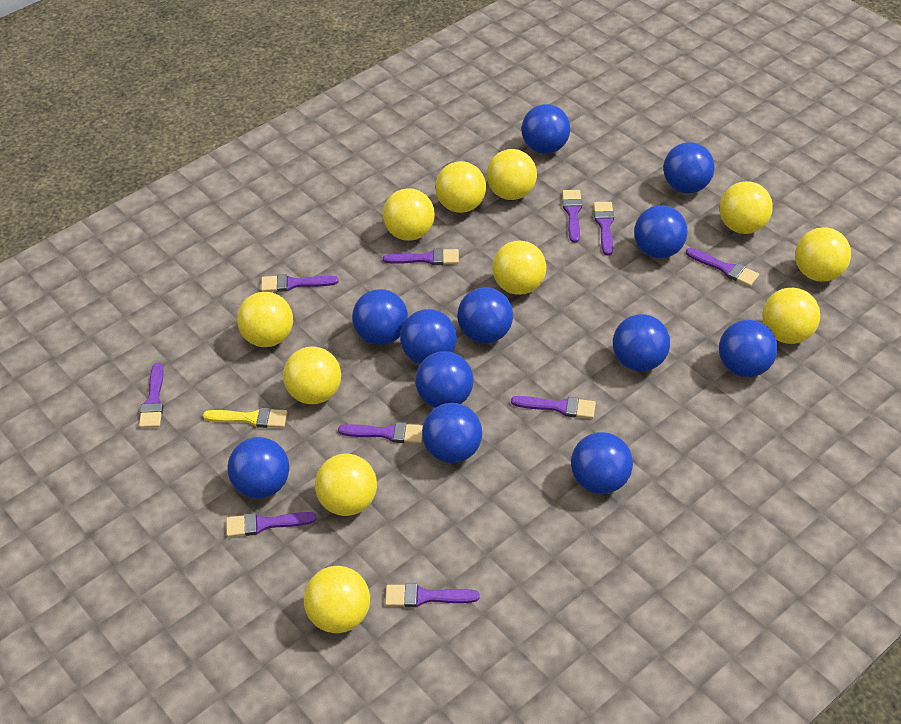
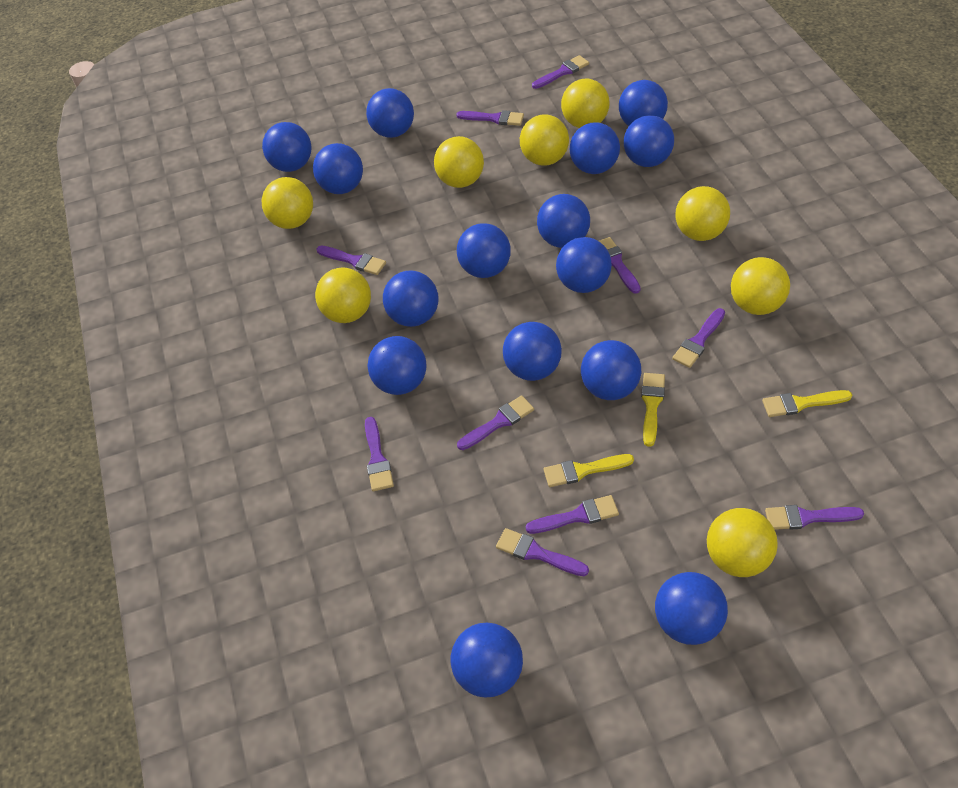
blue ball: 12 -> 15
yellow ball: 11 -> 8
yellow brush: 1 -> 3

